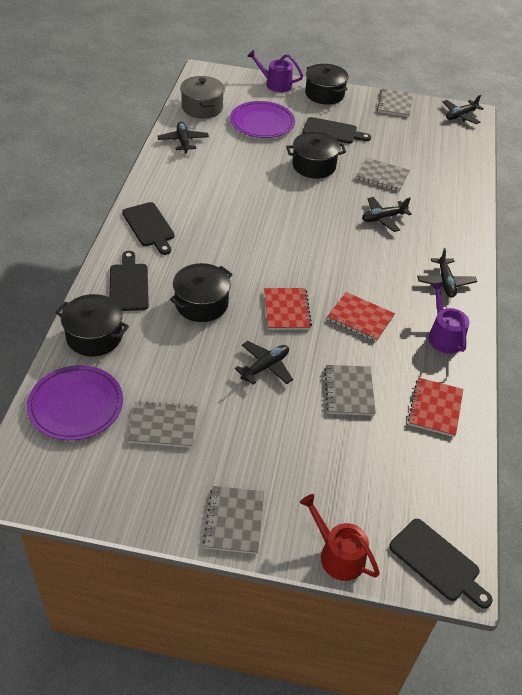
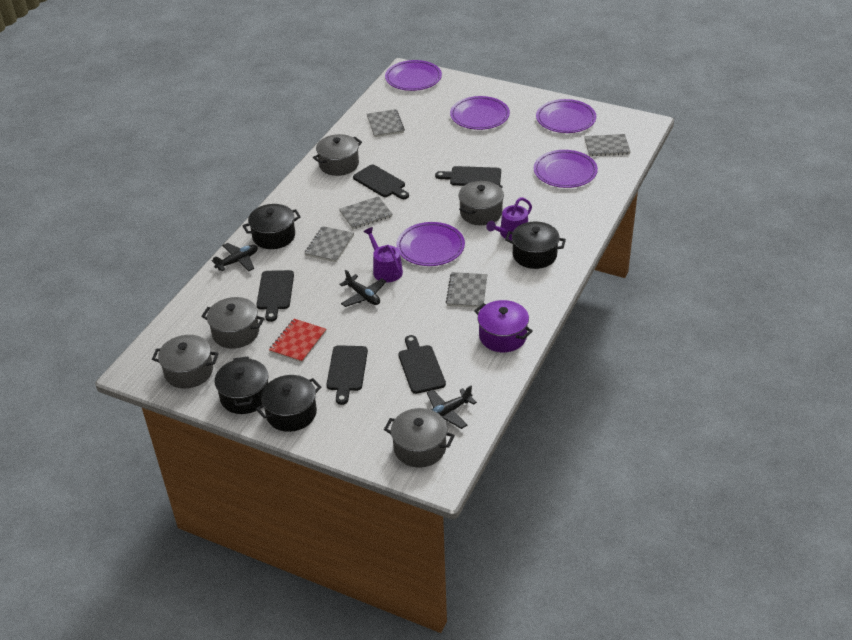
black cutting board: 4 -> 5
black plane: 5 -> 3
grey pot: 1 -> 5
purple plate: 2 -> 5
purple pot: 0 -> 1
red notebook: 3 -> 1
red watering can: 1 -> 0

